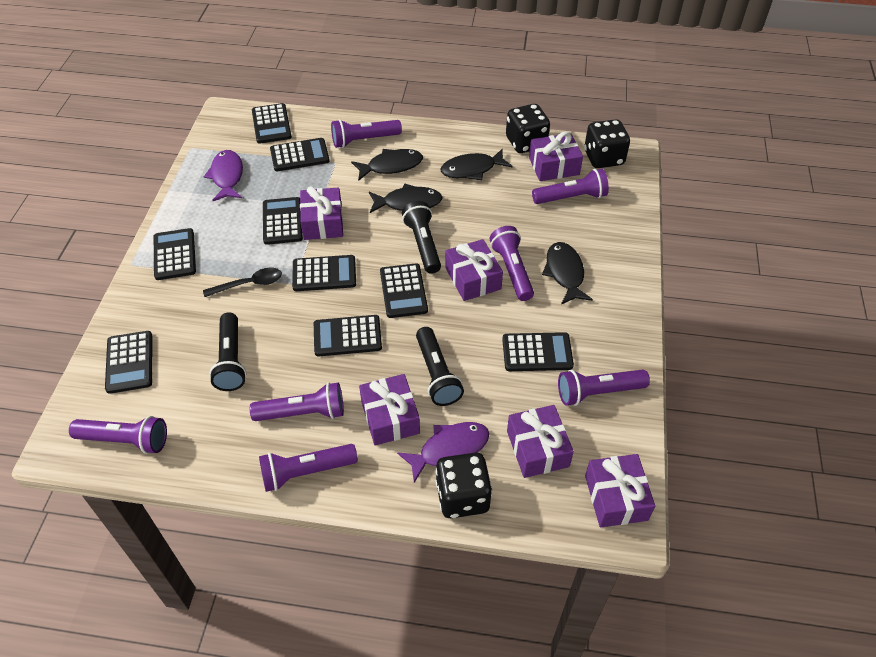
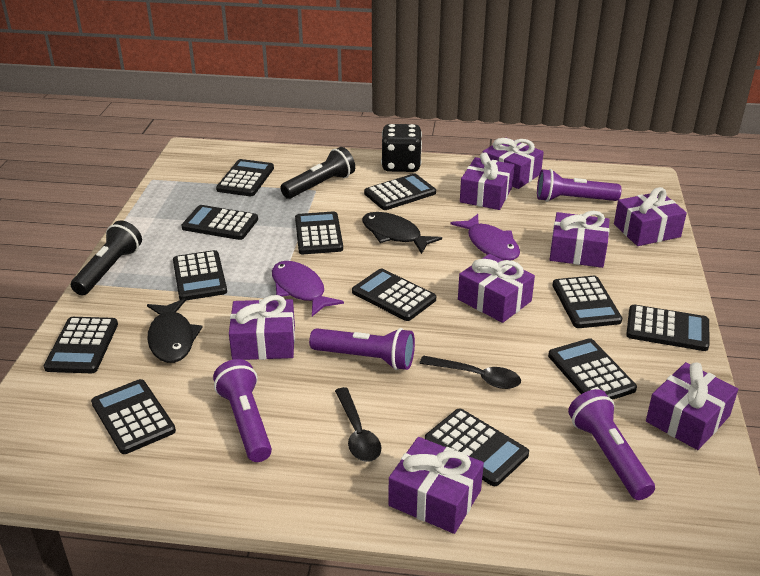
black calculator: 9 -> 12
black dice: 3 -> 1
black fish: 4 -> 2
black flashlight: 3 -> 2
black spoon: 1 -> 2
purple flashlight: 7 -> 4
purple gift: 6 -> 8

